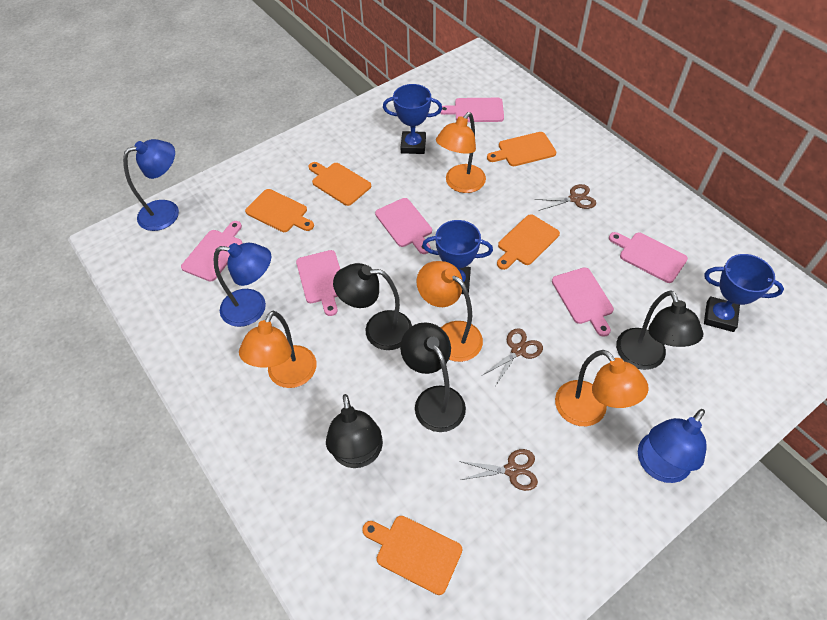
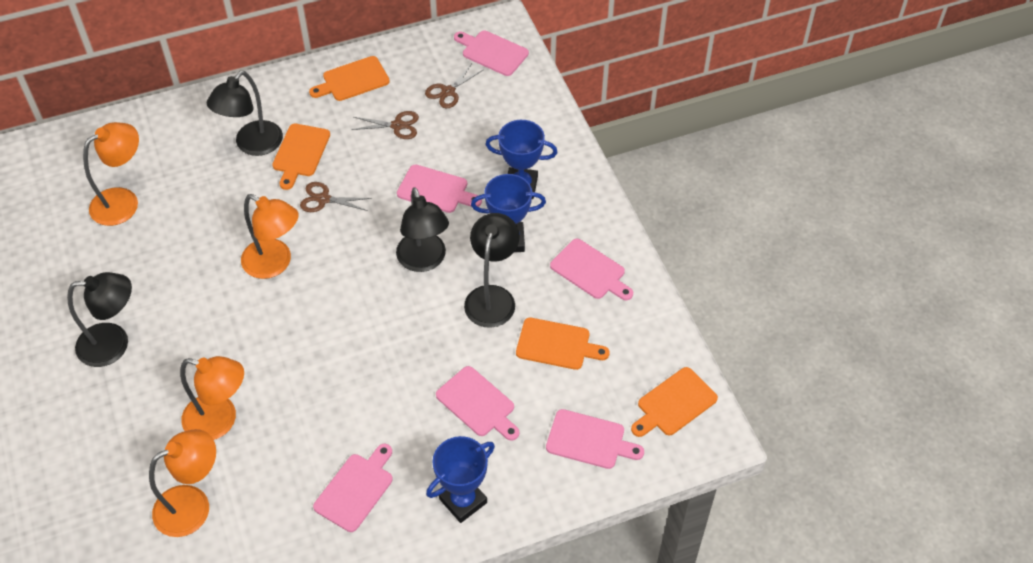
blue lamp: 3 -> 0
orange cutting board: 5 -> 4

